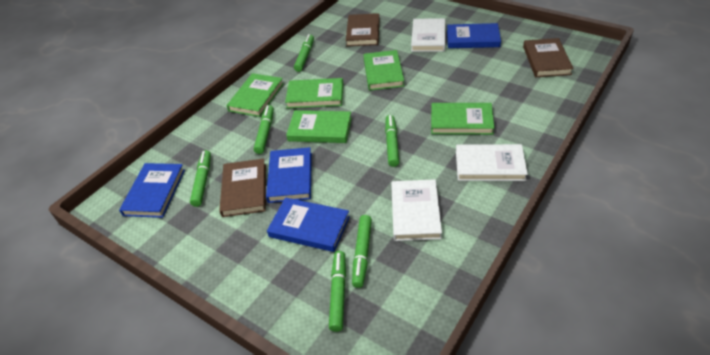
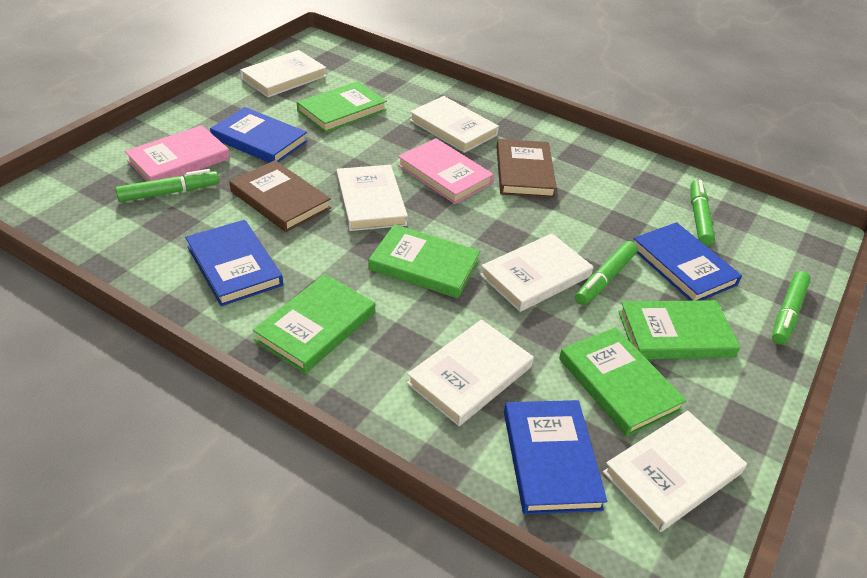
brown book: 3 -> 2
green marker: 6 -> 4
pink book: 0 -> 2
white book: 3 -> 6

